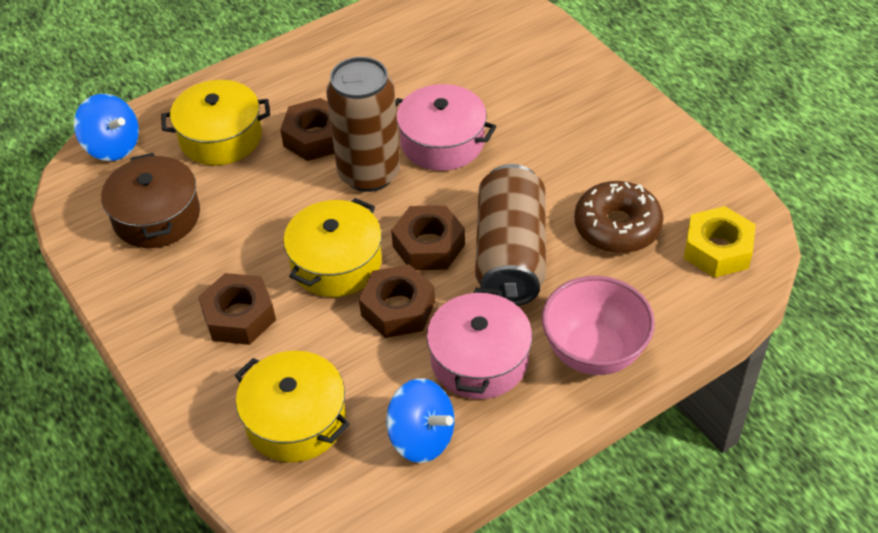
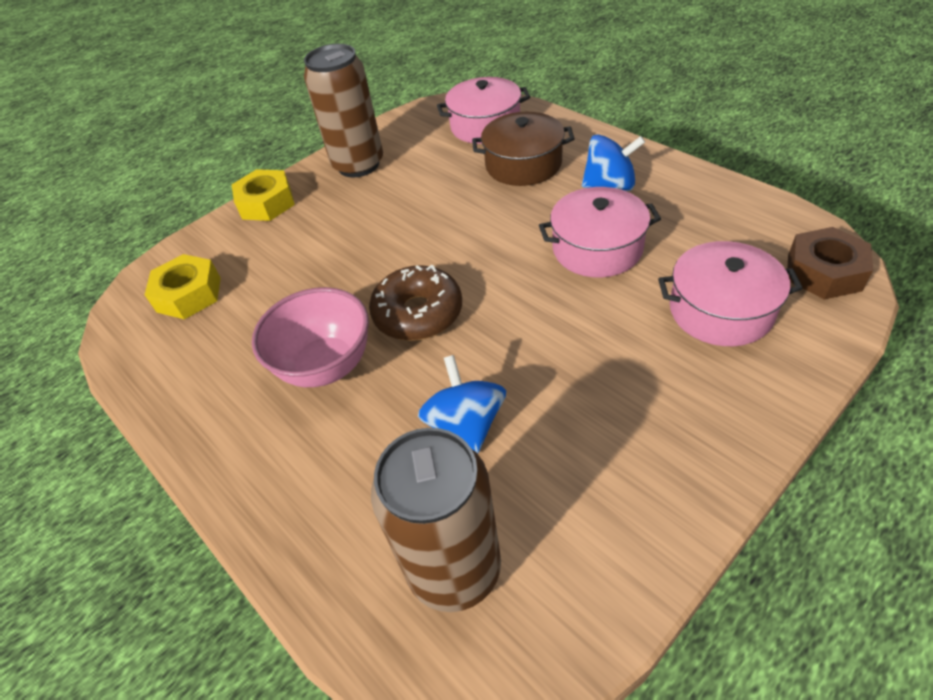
brown nut: 4 -> 1
pink pot: 2 -> 3
yellow nut: 1 -> 2
yellow pot: 3 -> 0

